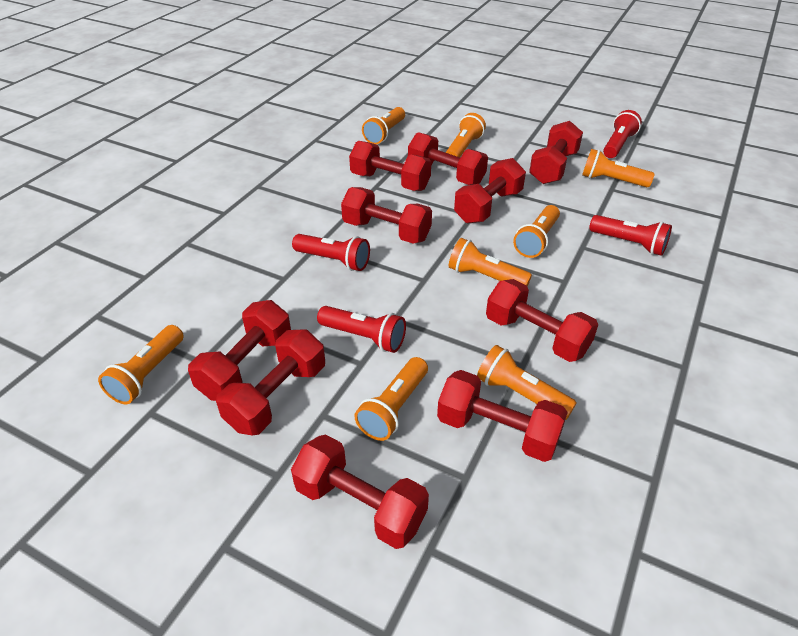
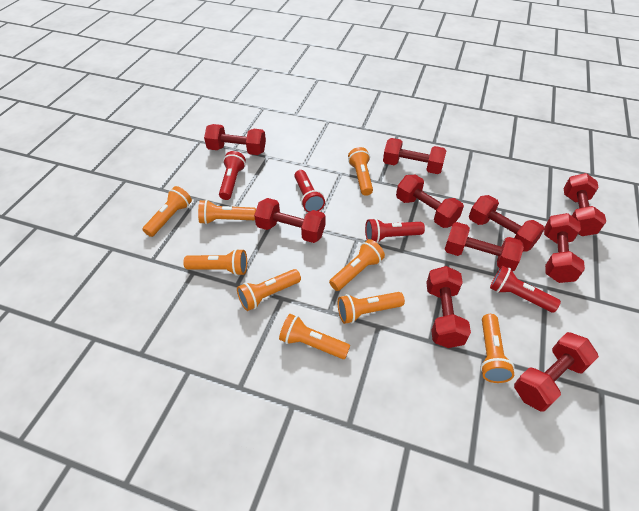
orange flashlight: 8 -> 9

